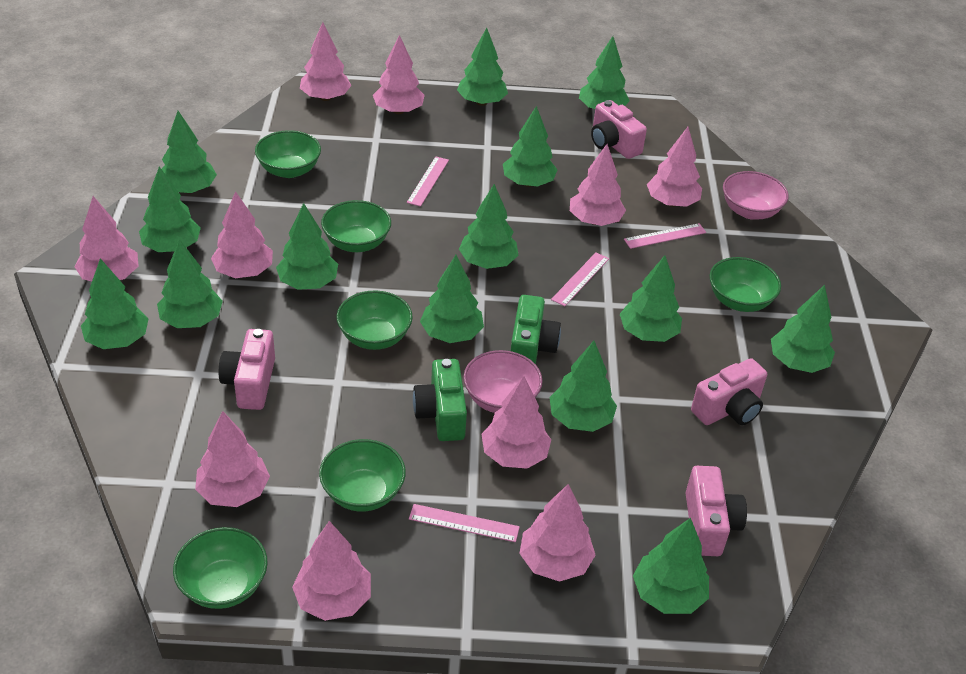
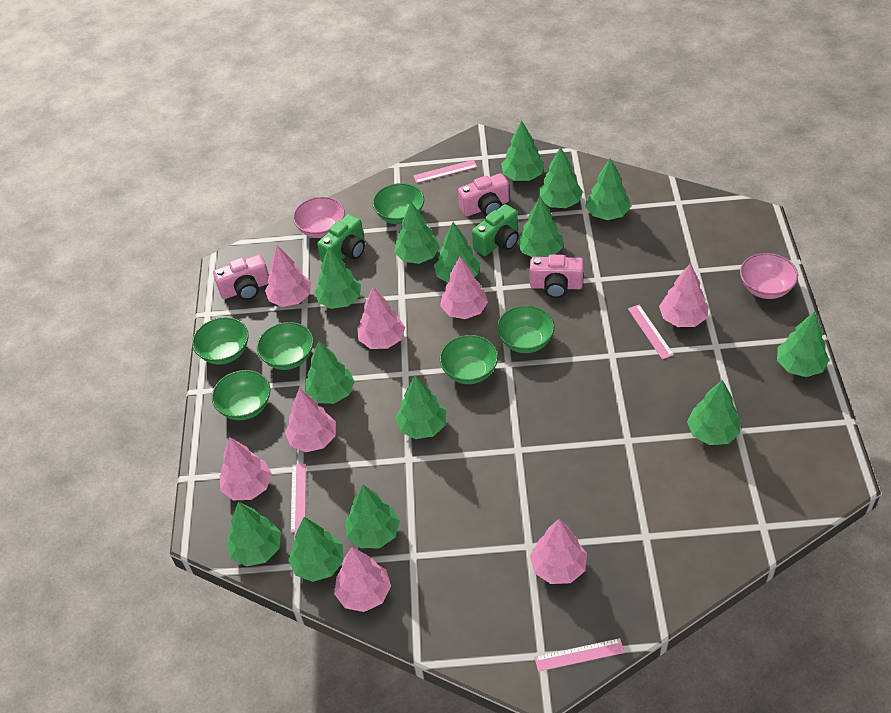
pink camera: 4 -> 3
pink tree: 10 -> 8

